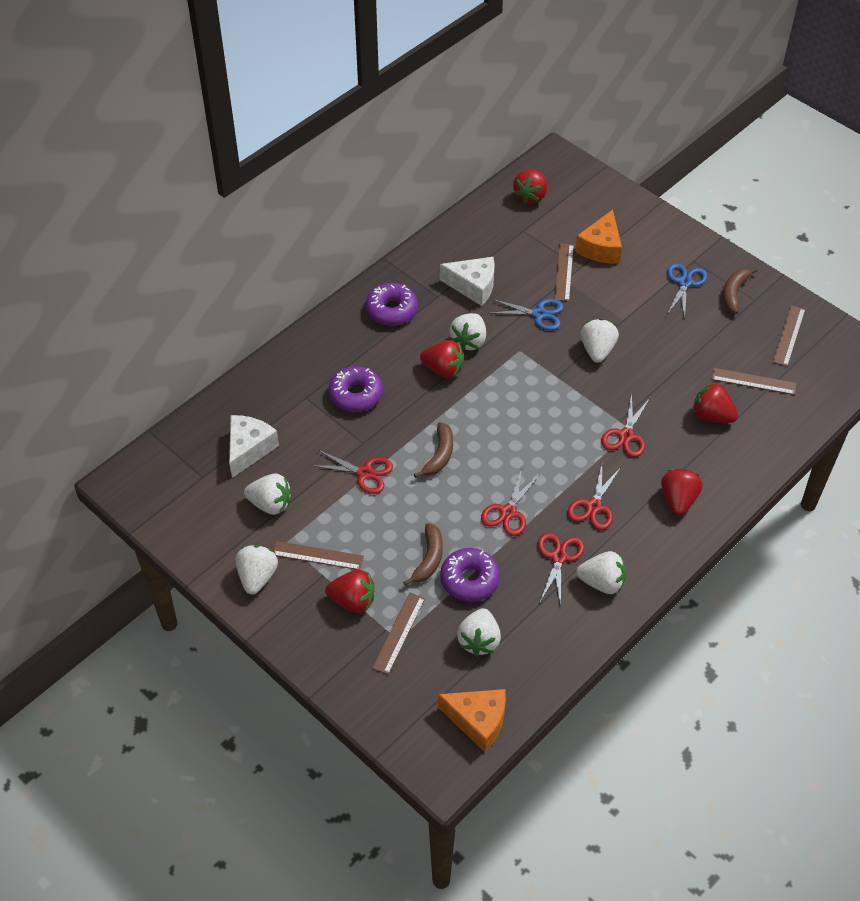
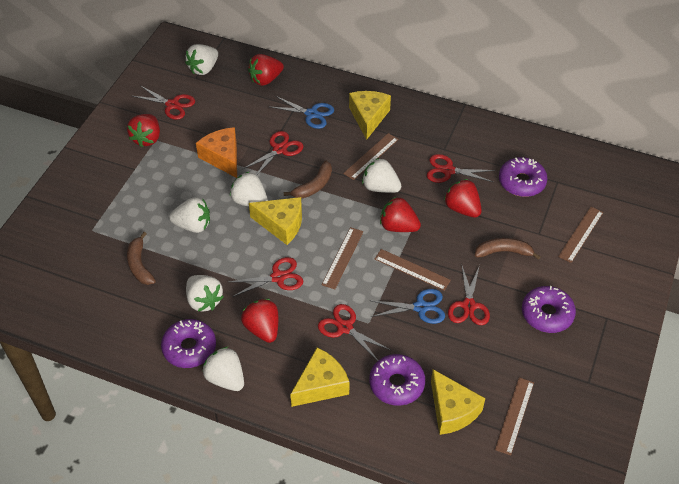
orange cheese: 2 -> 1
purple donut: 3 -> 4
red scissors: 5 -> 6
white cheese: 2 -> 0
yellow cheese: 0 -> 4

